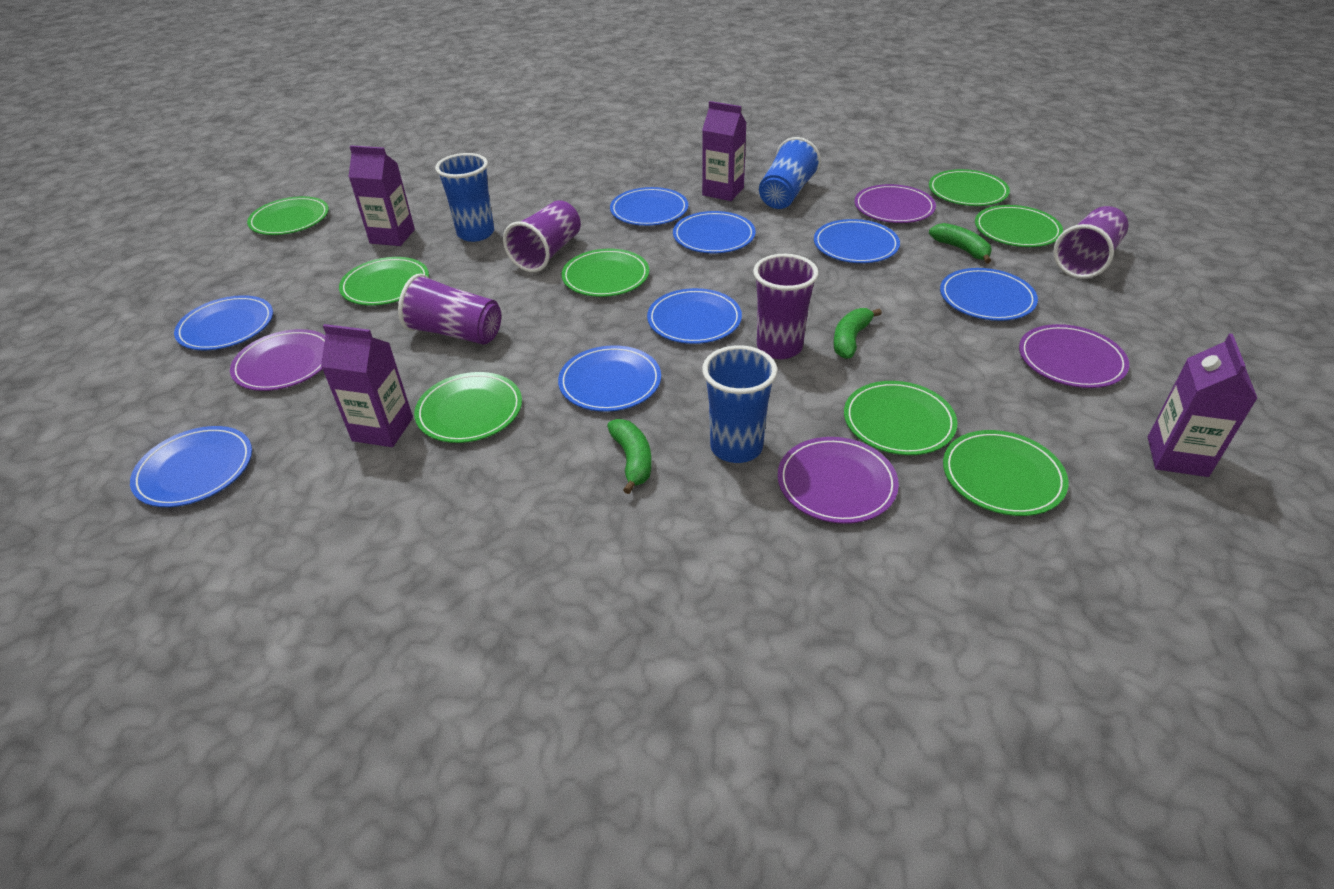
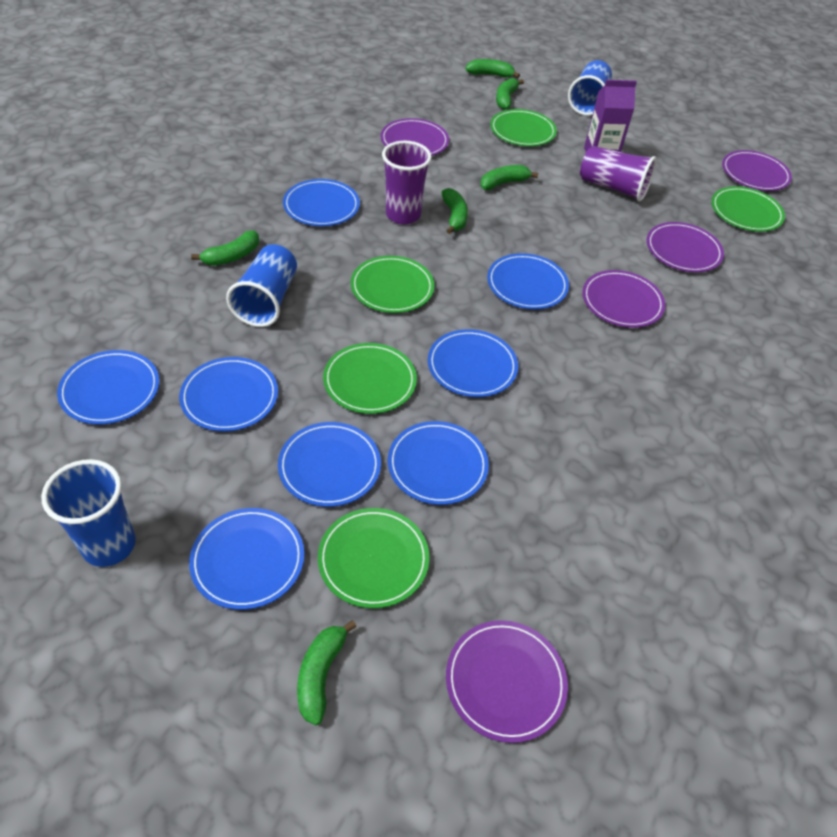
green banana: 3 -> 6
green plate: 8 -> 5
purple carton: 4 -> 1
purple cup: 4 -> 2
purple plate: 4 -> 5

